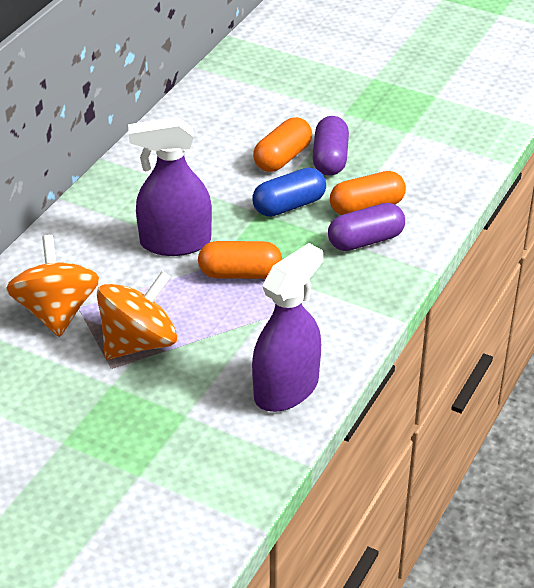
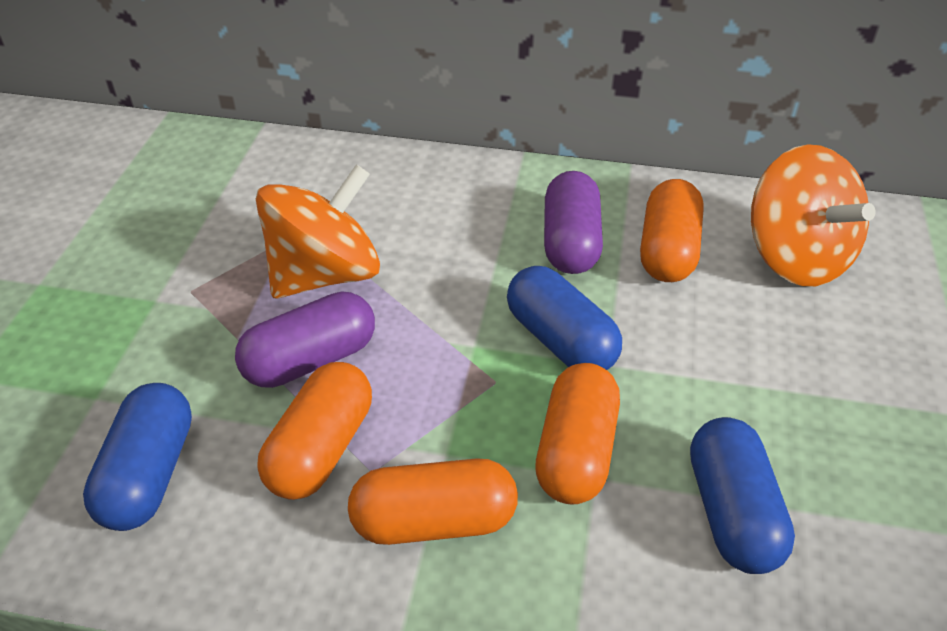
blue capsule: 1 -> 3
orange capsule: 3 -> 4
purple spray bottle: 2 -> 0

